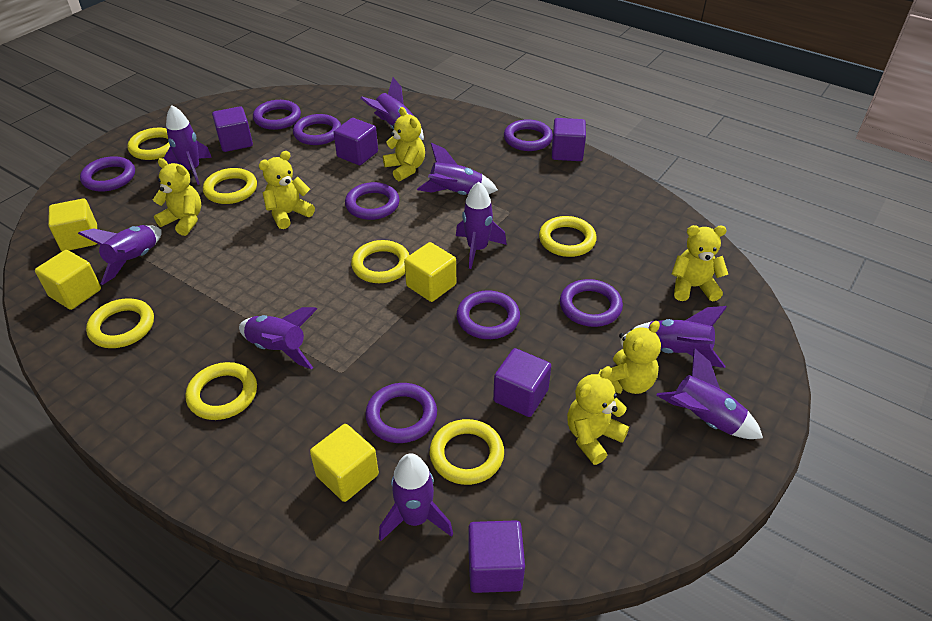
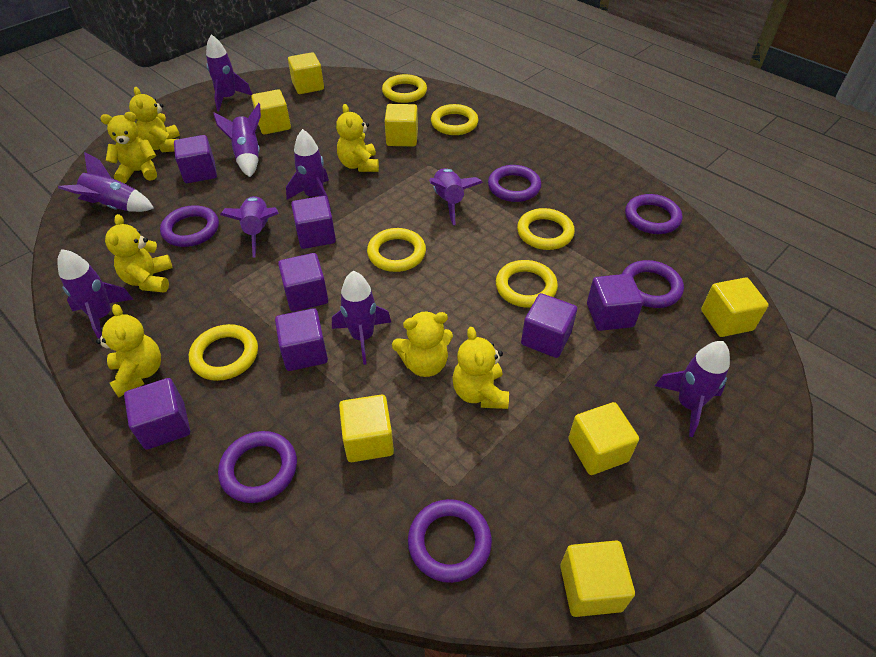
purple cube: 5 -> 7
purple ring: 8 -> 6
yellow cube: 4 -> 7
yellow ring: 7 -> 6
yellow teddy bear: 6 -> 7

